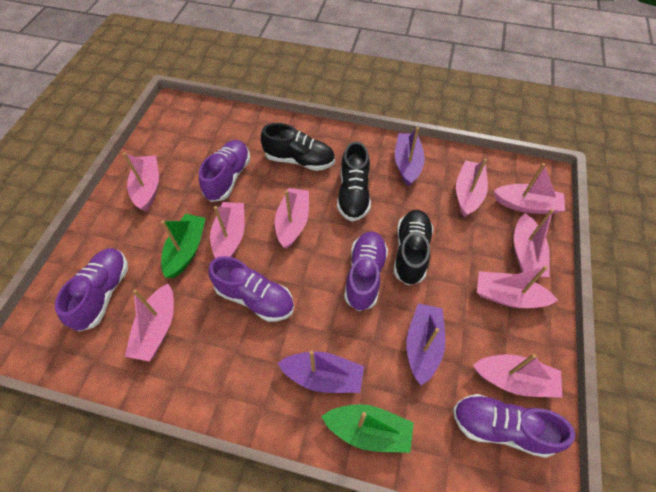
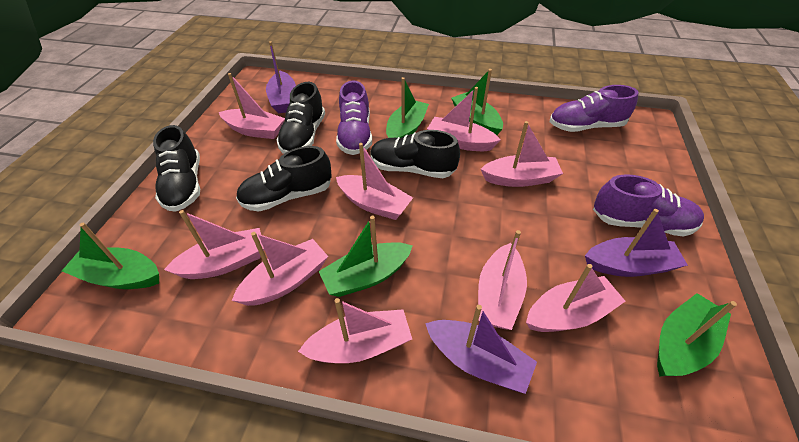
black shoe: 3 -> 4
green boat: 2 -> 5
purple shoe: 5 -> 3

